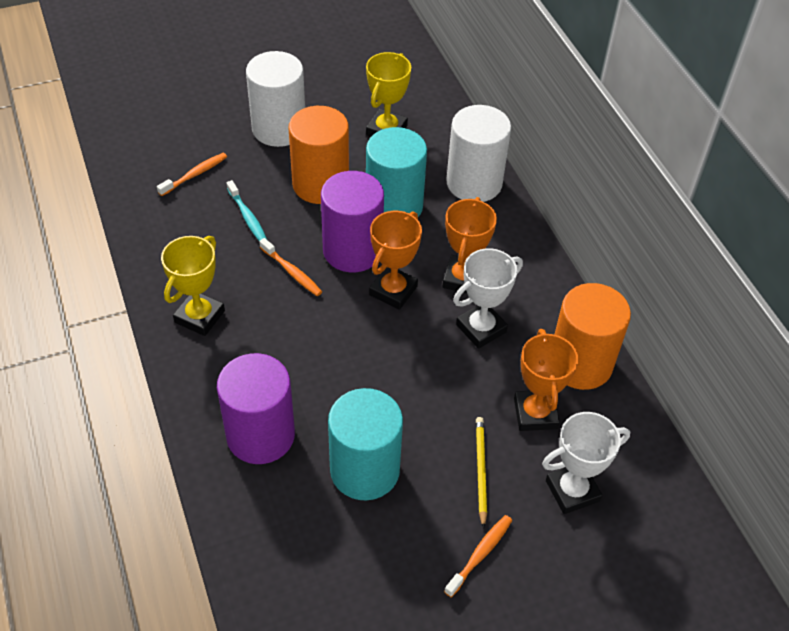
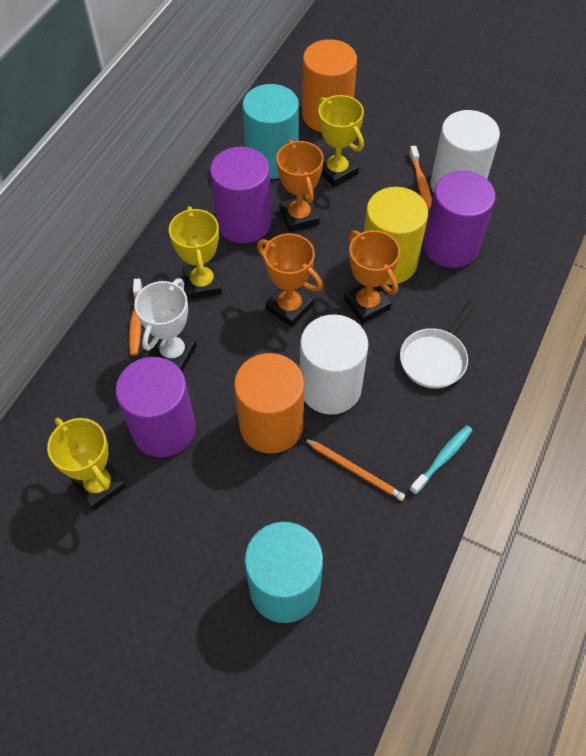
orange pencil: 0 -> 1
orange toothbrush: 3 -> 2
purple cylinder: 2 -> 3
white pan: 0 -> 1
white trophy: 2 -> 1
yellow cylinder: 0 -> 1
yellow pencil: 1 -> 0
yellow trophy: 2 -> 3

